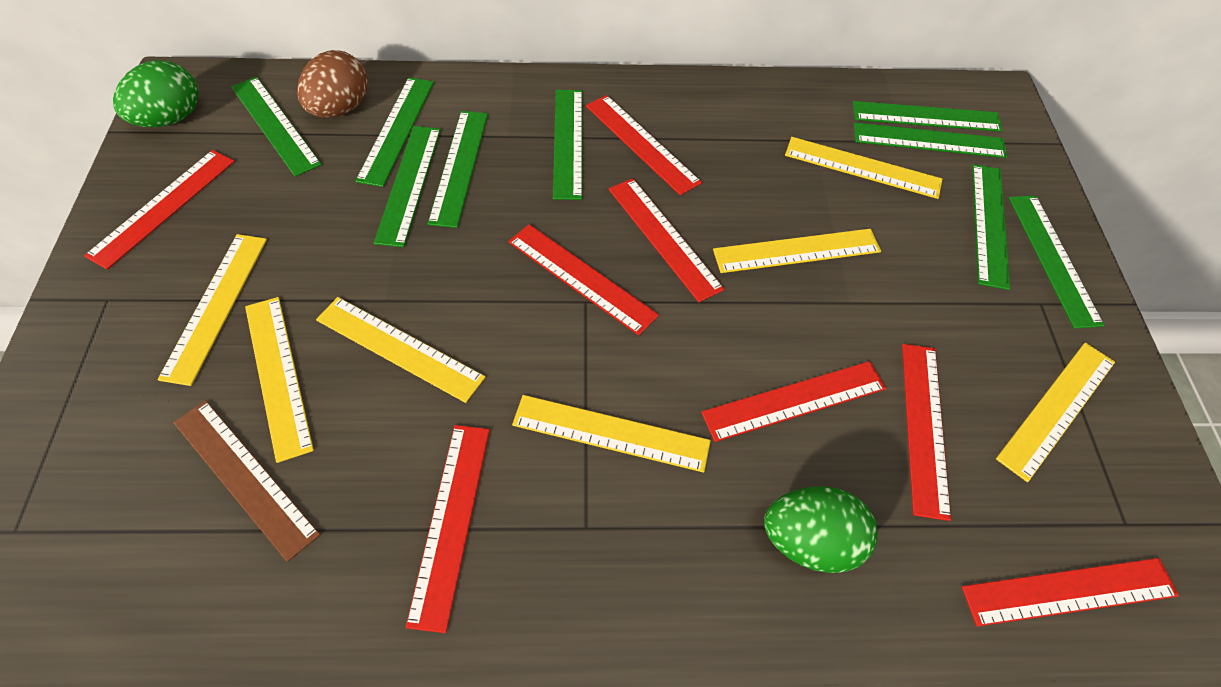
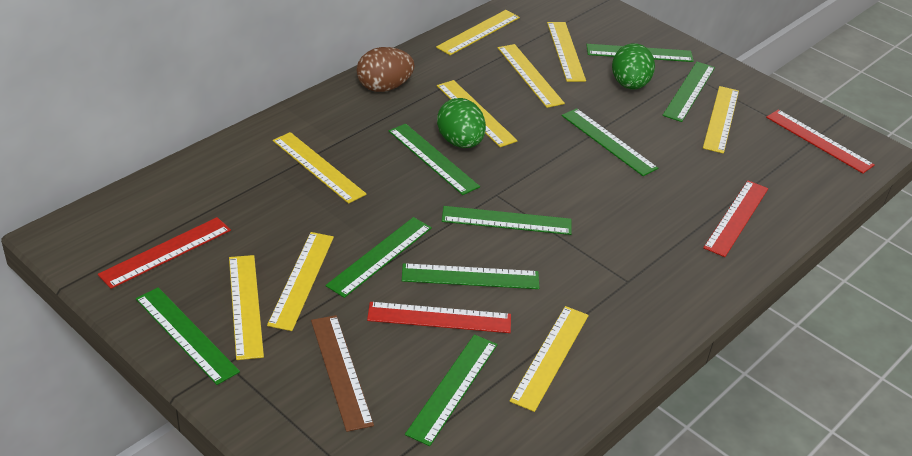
red ruler: 8 -> 4
yellow ruler: 7 -> 9

